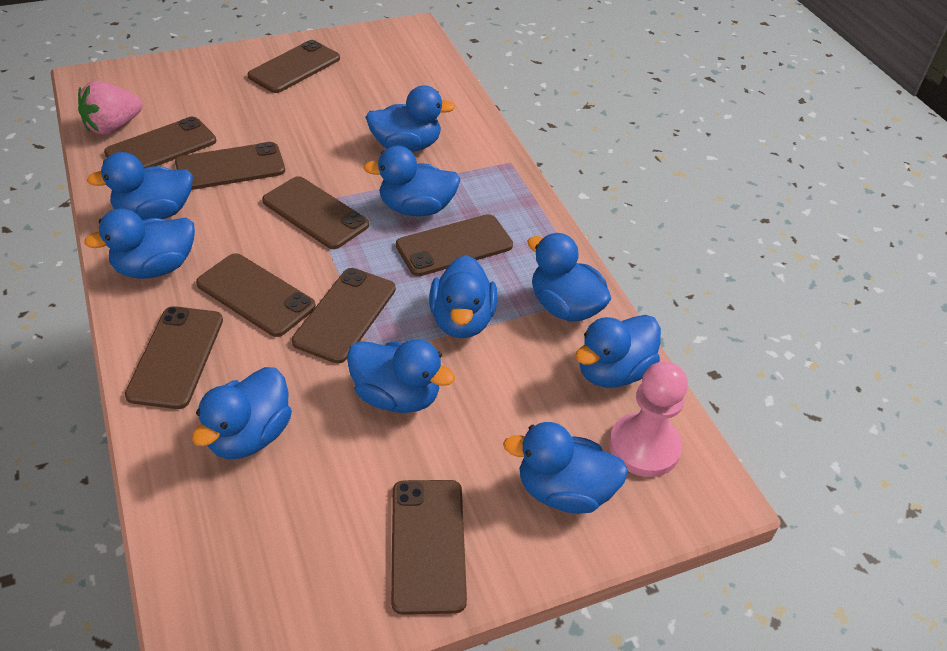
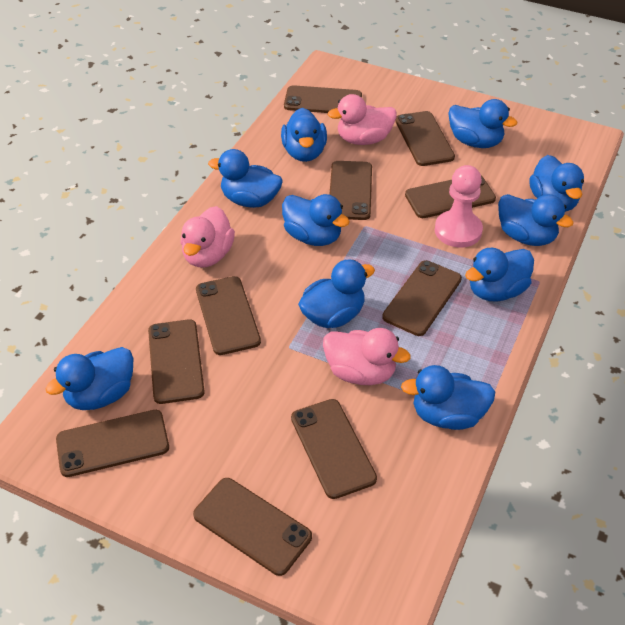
brown phone: 9 -> 10
pink duck: 0 -> 3
pink strawberry: 1 -> 0

